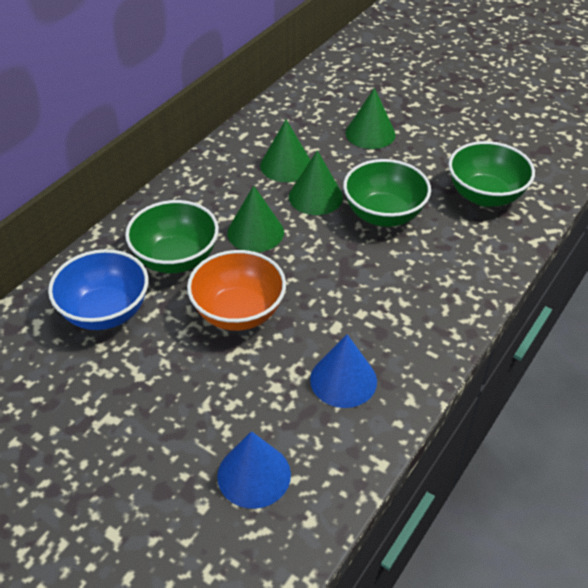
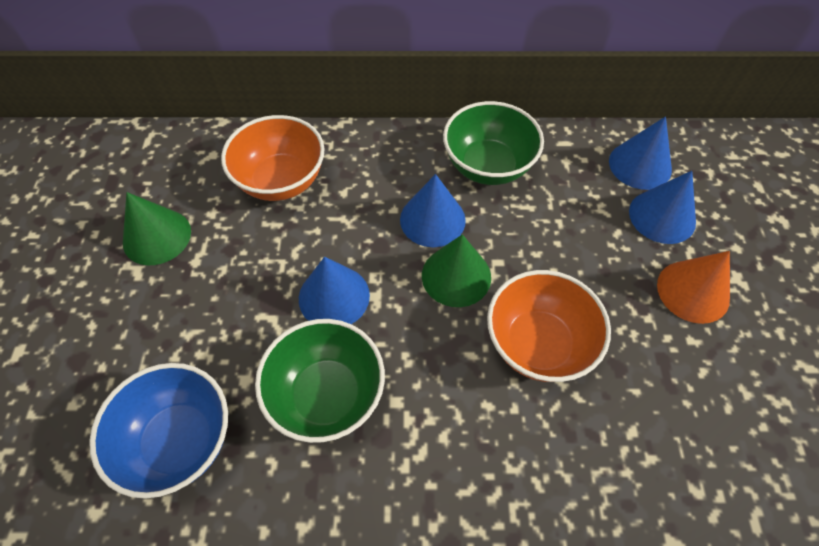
blue cone: 2 -> 4
green bowl: 3 -> 2
green cone: 4 -> 2
orange bowl: 1 -> 2
orange cone: 0 -> 1

